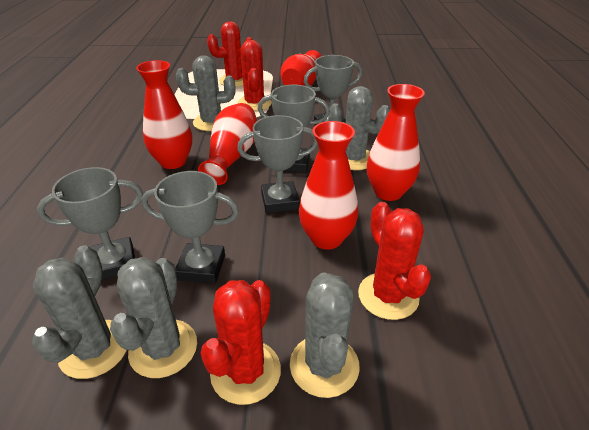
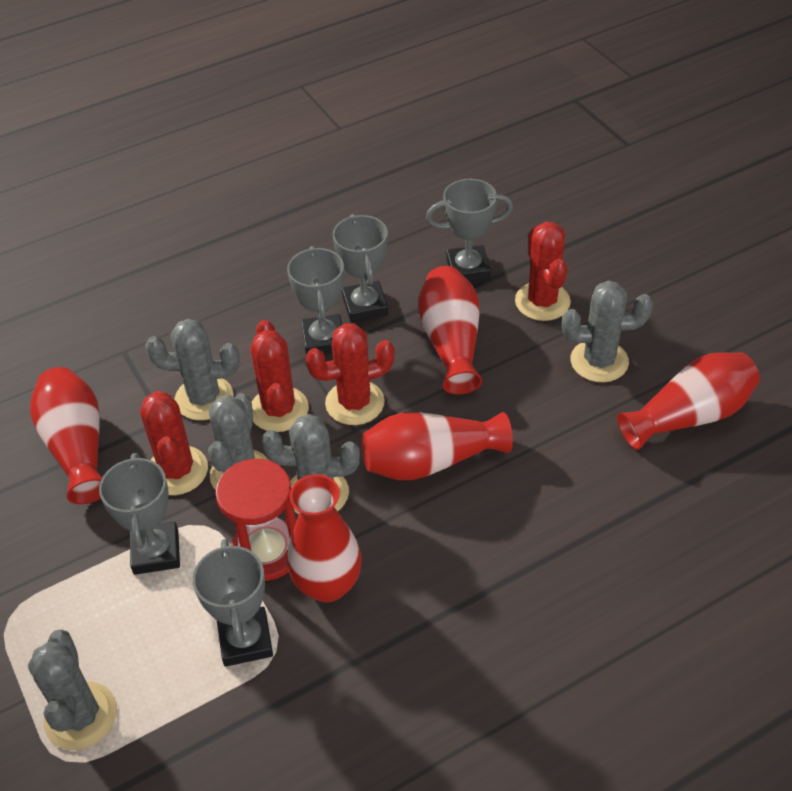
red hourglass: 0 -> 1

